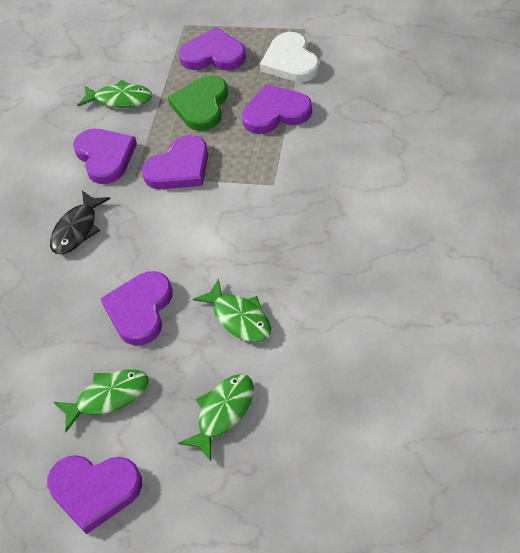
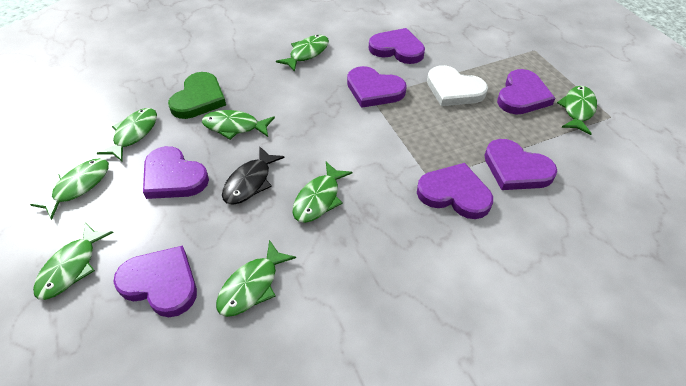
green fish: 4 -> 8
purple heart: 6 -> 7

